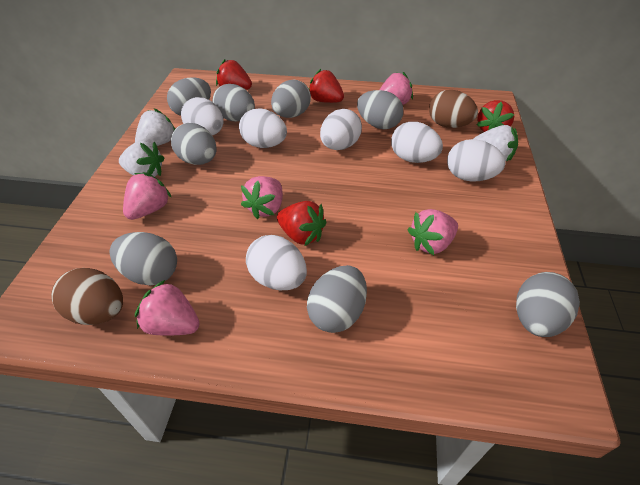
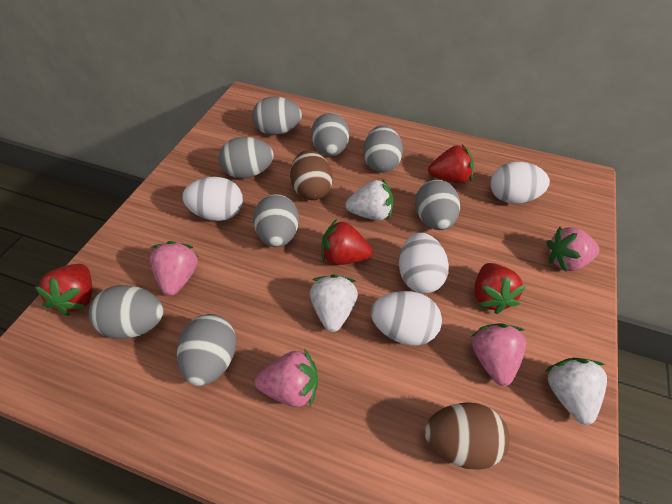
pink strawberry: 5 -> 4
white egg: 6 -> 4

